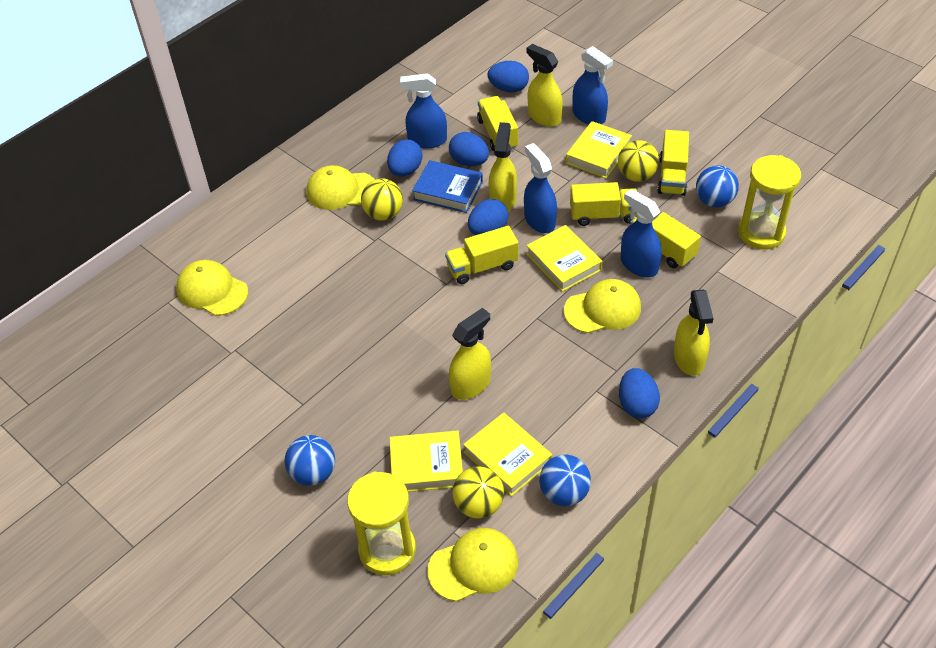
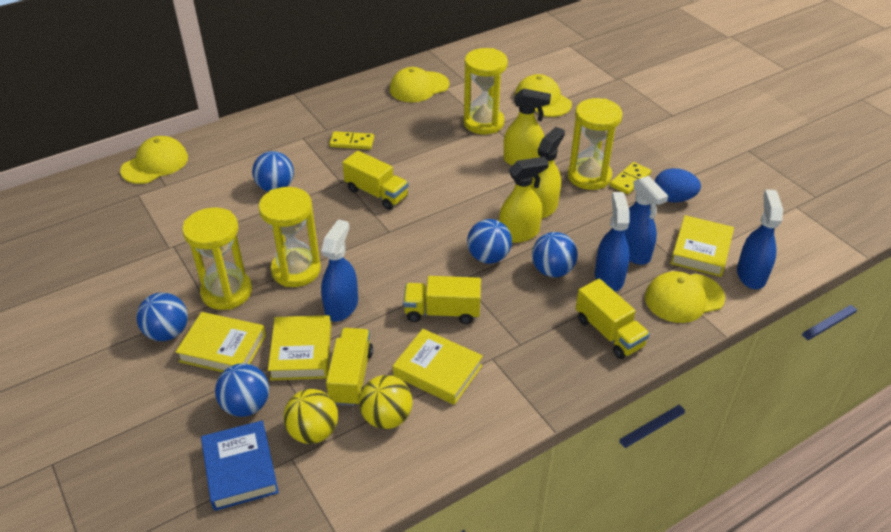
blue ball: 3 -> 5
blue egg: 5 -> 1
yellow ball: 3 -> 2
yellow domino: 0 -> 2
yellow hourglass: 2 -> 4
yellow spray bottle: 4 -> 3
yellow truck: 5 -> 4

